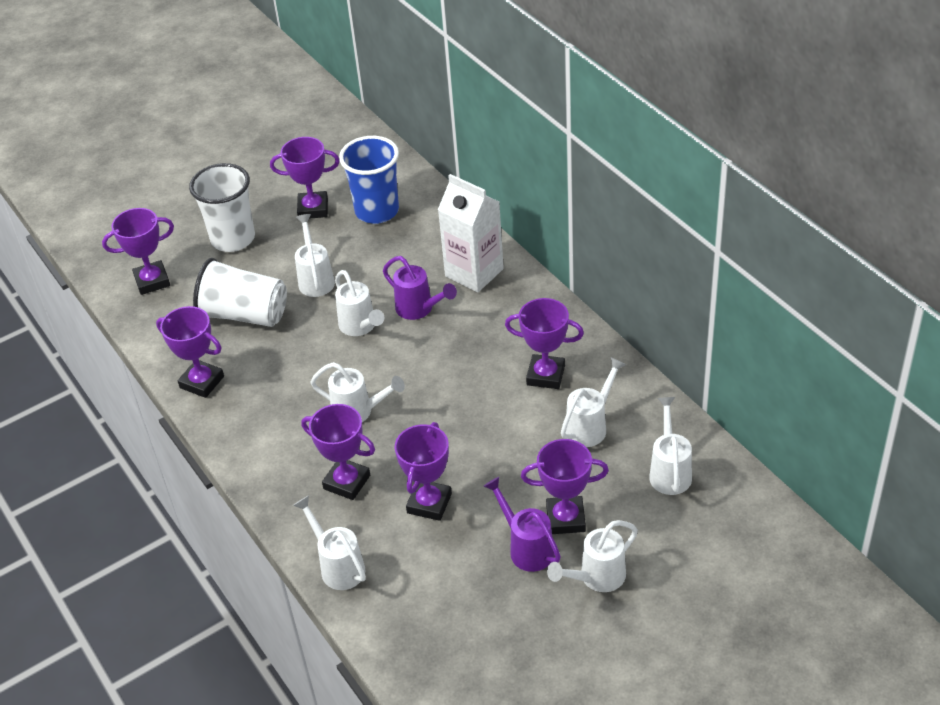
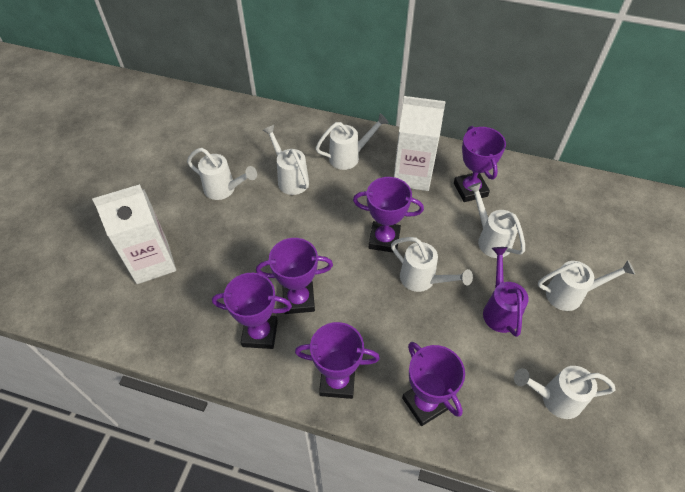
blue cup: 1 -> 0
purple trophy: 7 -> 6
purple watering can: 2 -> 1
white carton: 1 -> 2
white cup: 2 -> 0

